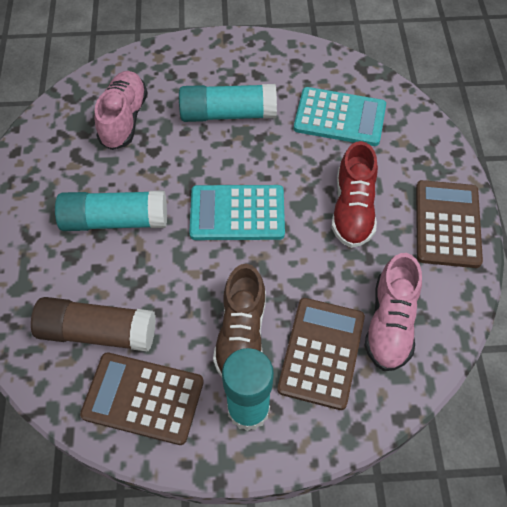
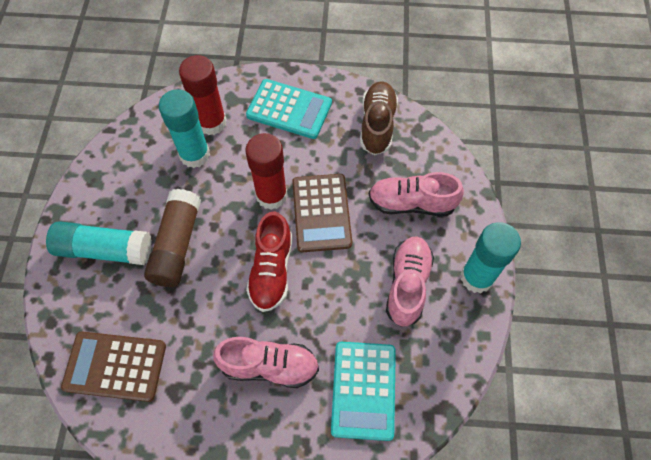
brown calculator: 3 -> 2
pink shoe: 2 -> 3
red glue stick: 0 -> 2

